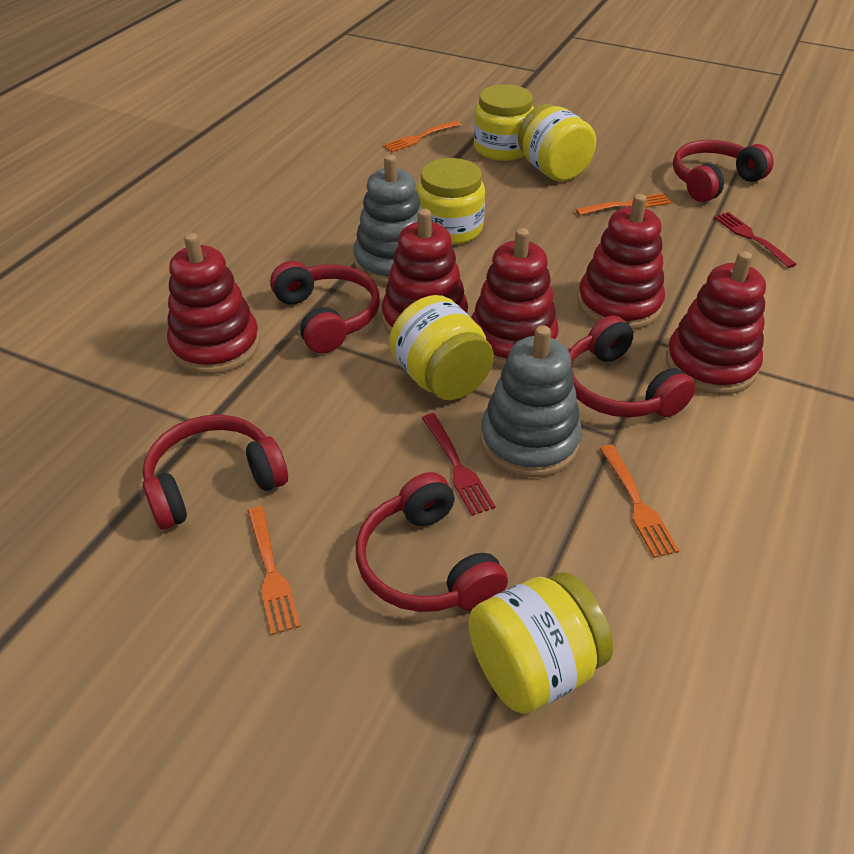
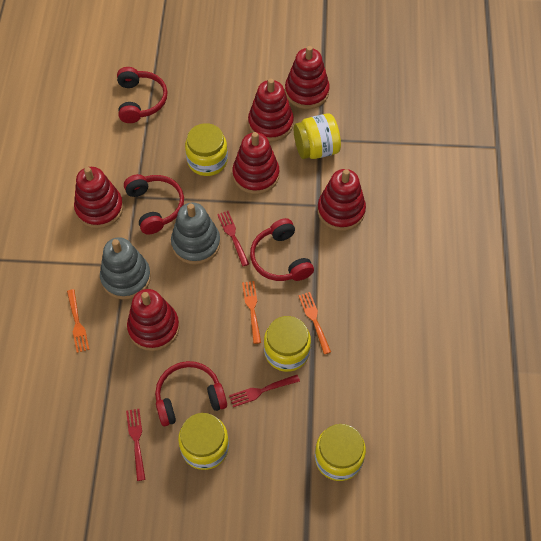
orange fork: 4 -> 3
red fork: 2 -> 3
red headphones: 5 -> 4
red stacking toy: 5 -> 6

